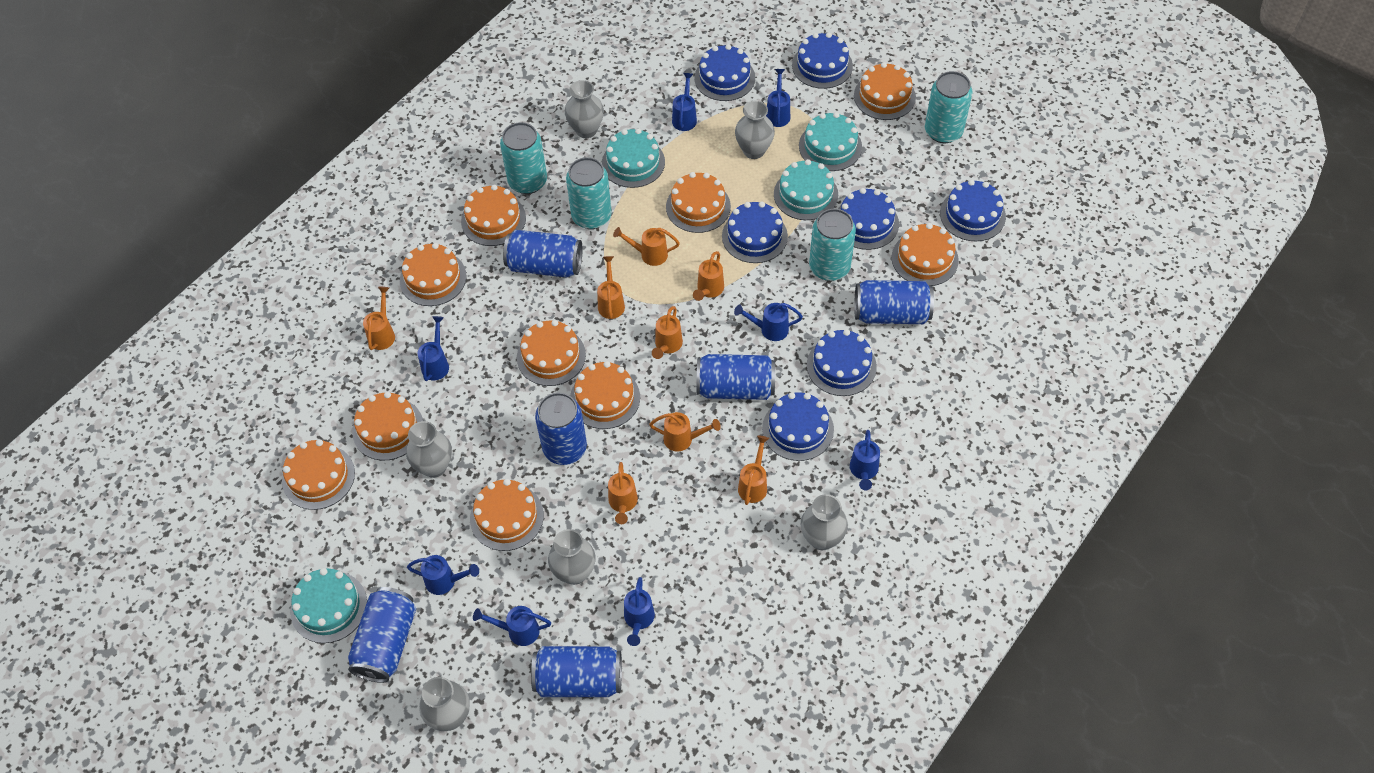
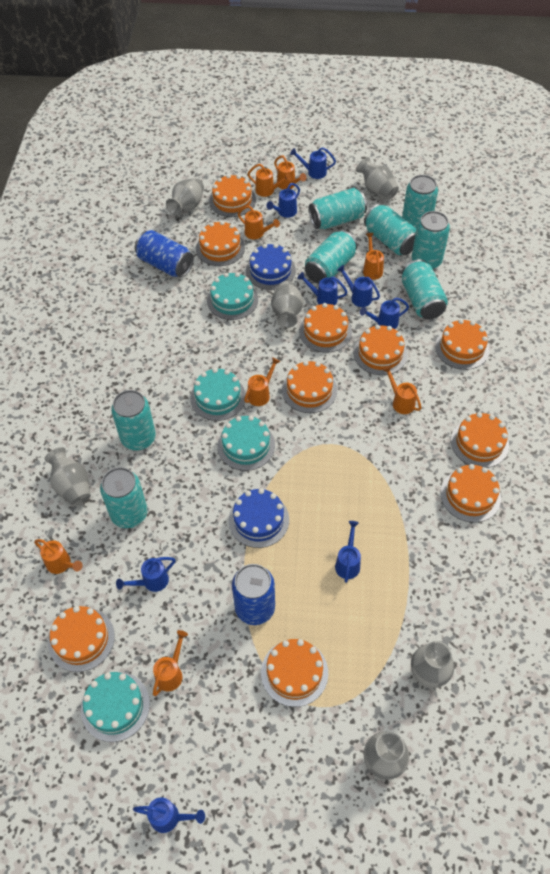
blue cake: 7 -> 2
blue can: 6 -> 2
turquoise can: 4 -> 8

